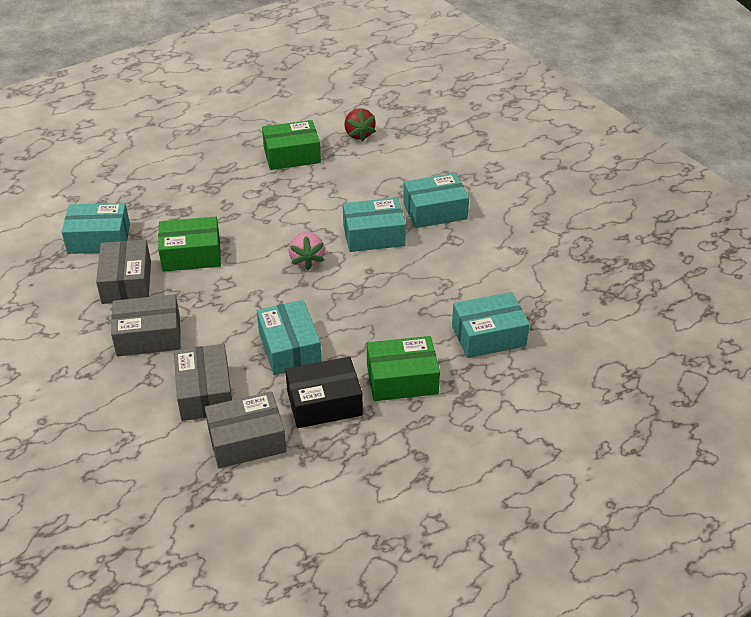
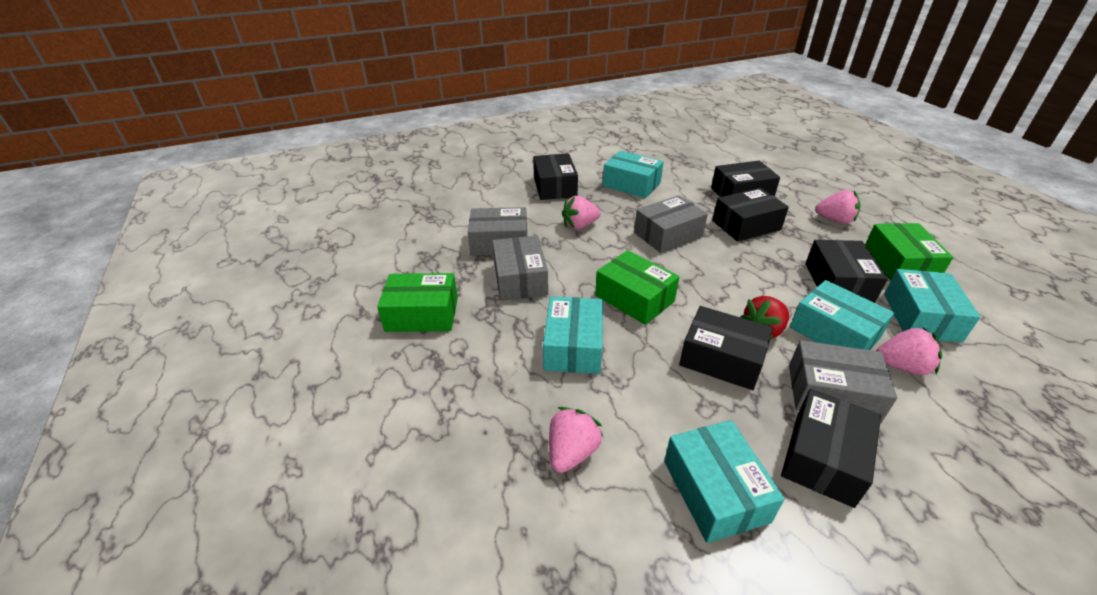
black box: 1 -> 6
pink strawberry: 1 -> 4

